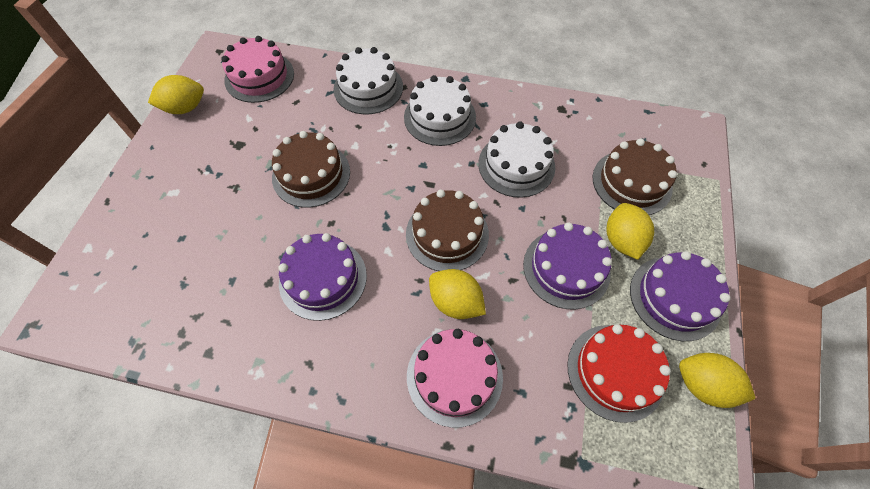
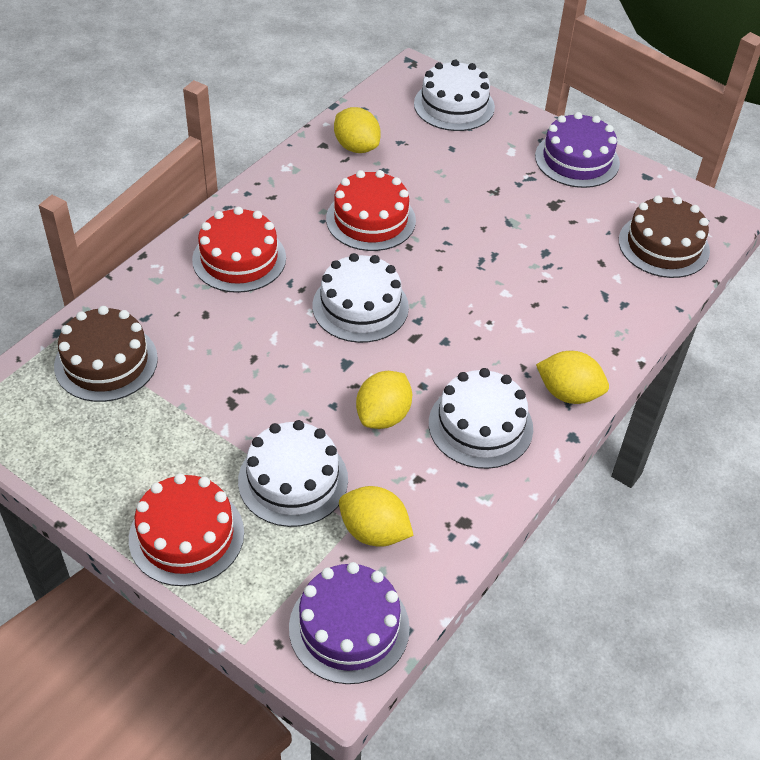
brown cake: 3 -> 2
pink cake: 2 -> 0
purple cake: 3 -> 2
red cake: 1 -> 3
white cake: 3 -> 4

